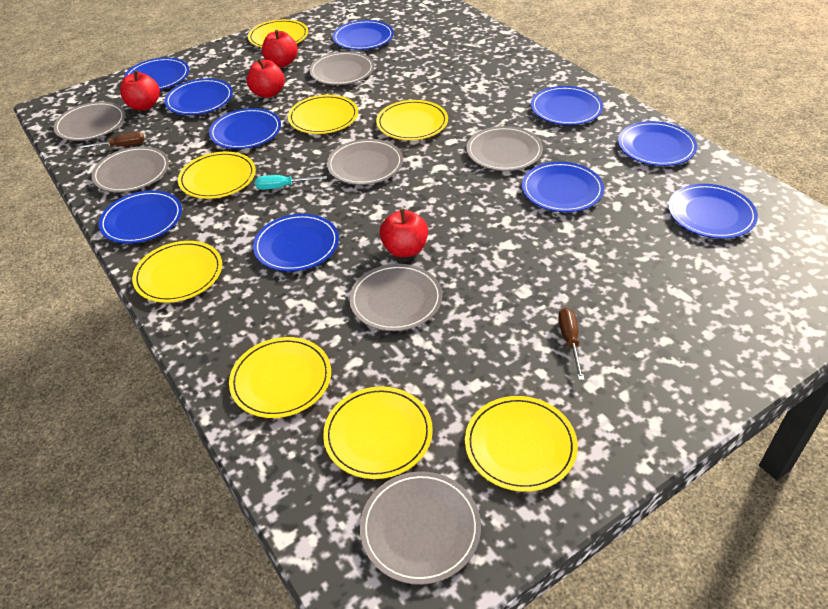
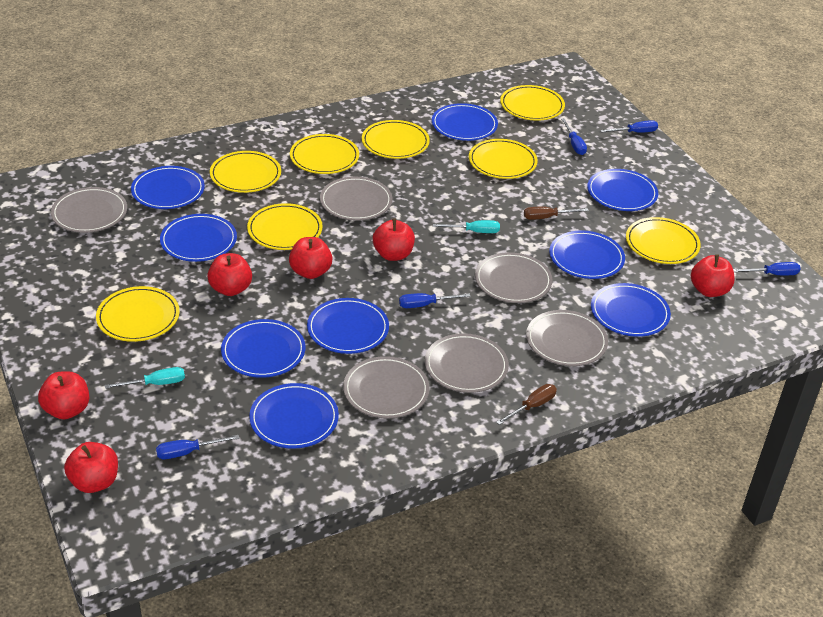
blue plate: 10 -> 9
blue screwdriver: 0 -> 5
grey plate: 7 -> 6
red apple: 4 -> 6
turquoise screwdriver: 1 -> 2

